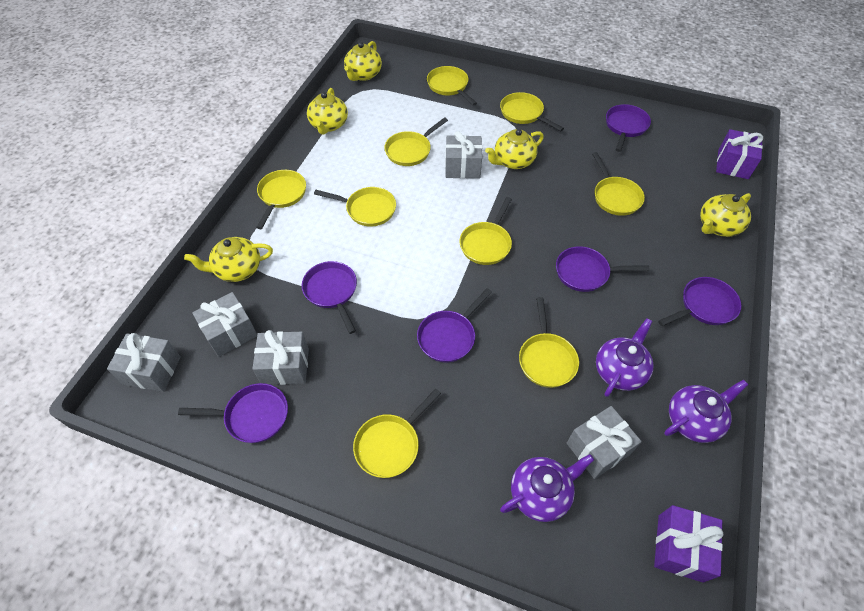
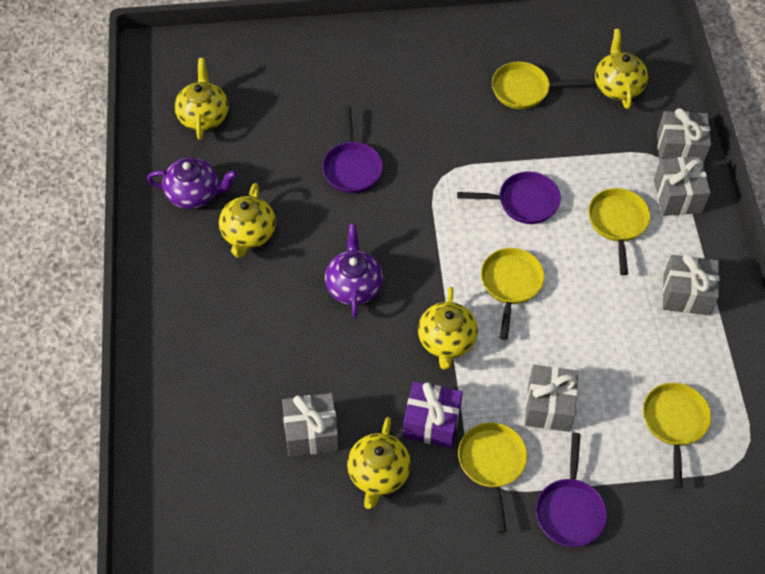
purple gift: 2 -> 1
purple pan: 6 -> 3
purple teapot: 3 -> 2
yellow pan: 9 -> 5

